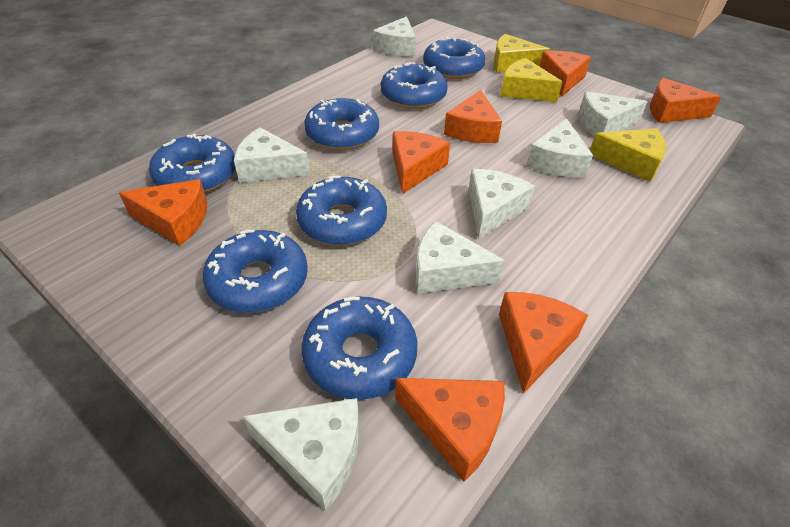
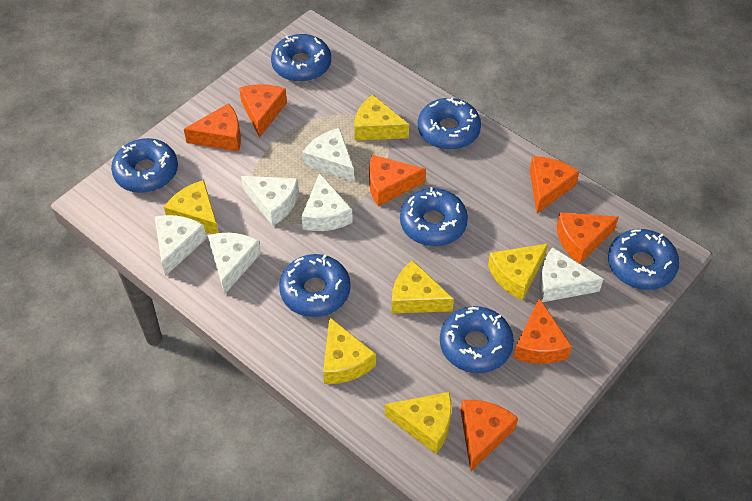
white cheese: 7 -> 6
yellow cheese: 3 -> 6

